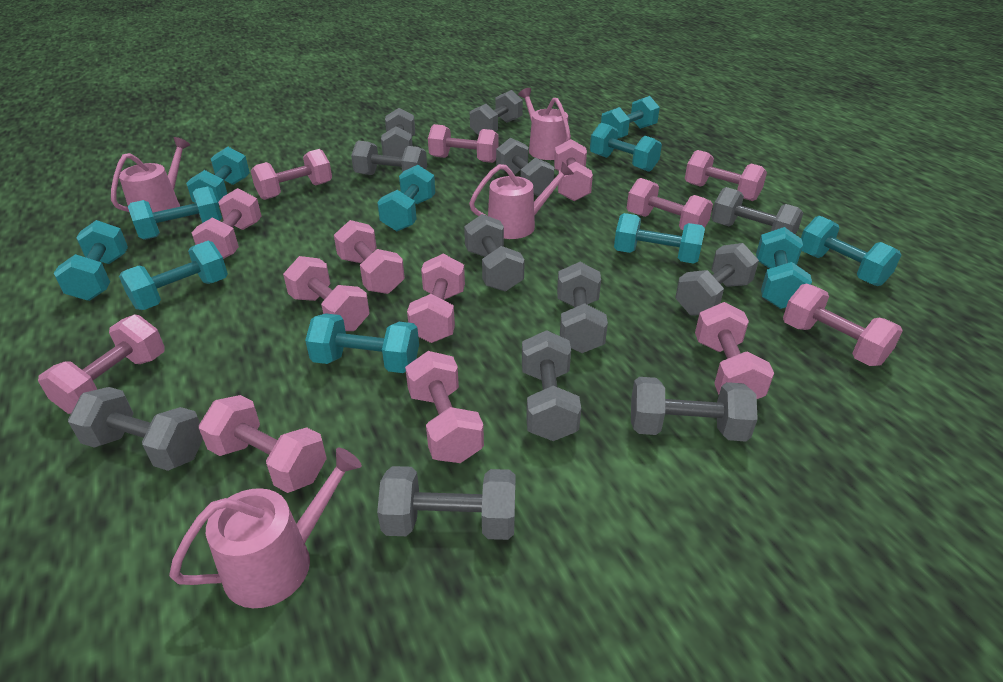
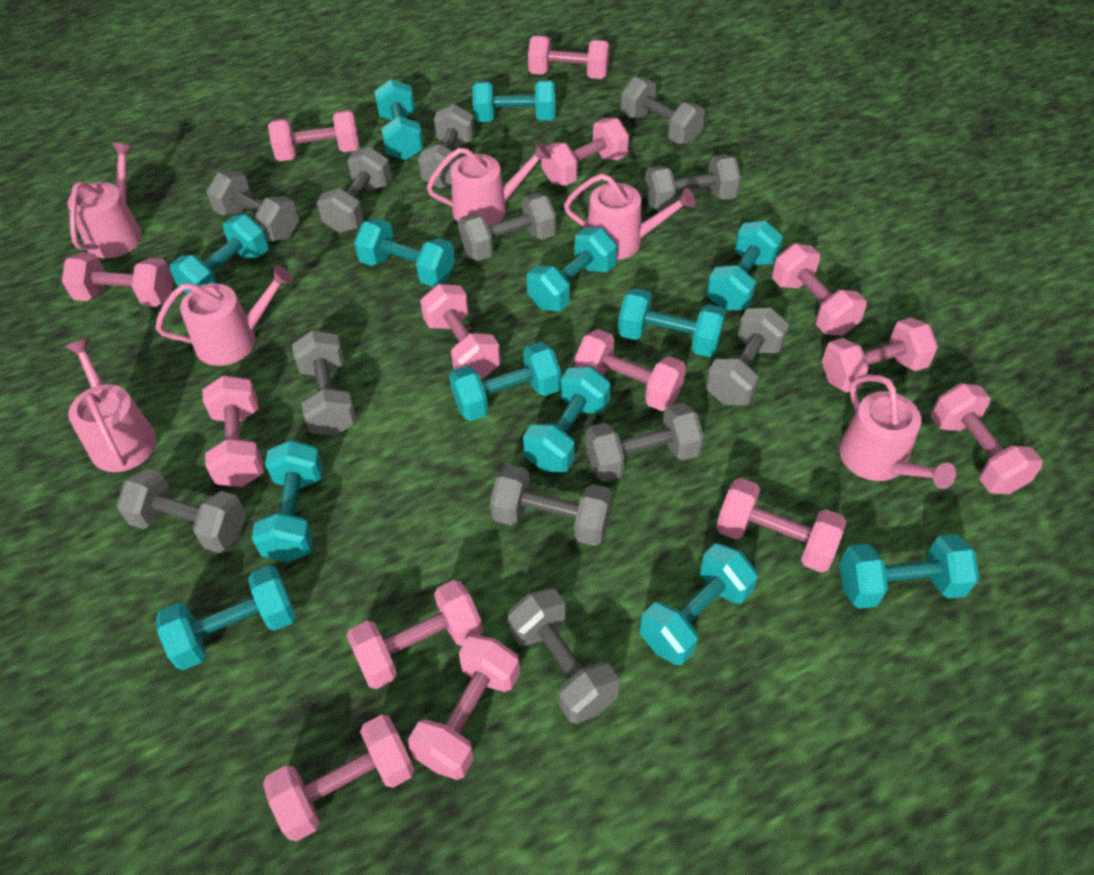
pink watering can: 4 -> 6
turquoise dumbbell: 11 -> 13

